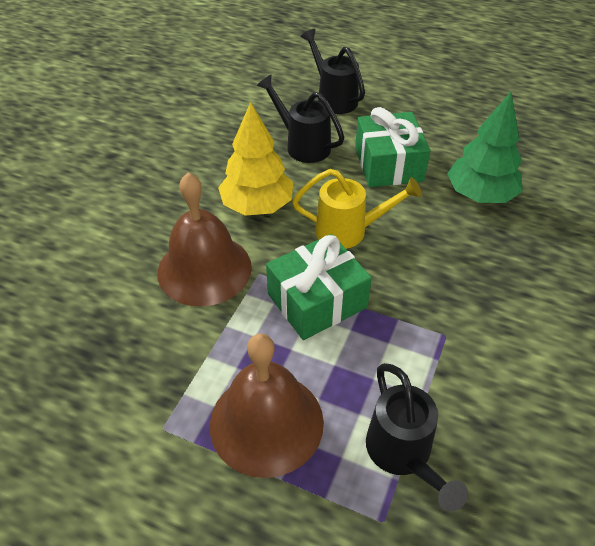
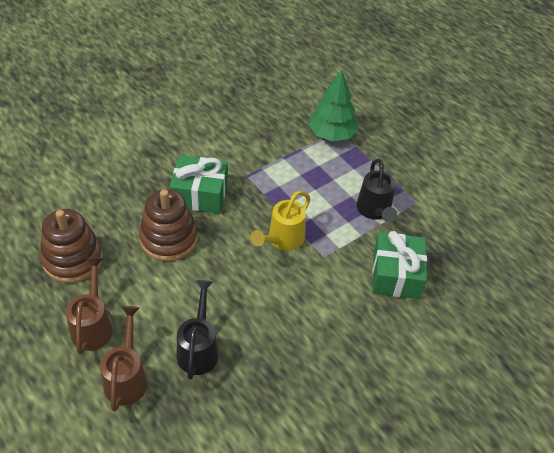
black watering can: 3 -> 2
brown bell: 2 -> 0
brown stacking toy: 0 -> 2
brown watering can: 0 -> 2
yellow tree: 1 -> 0

